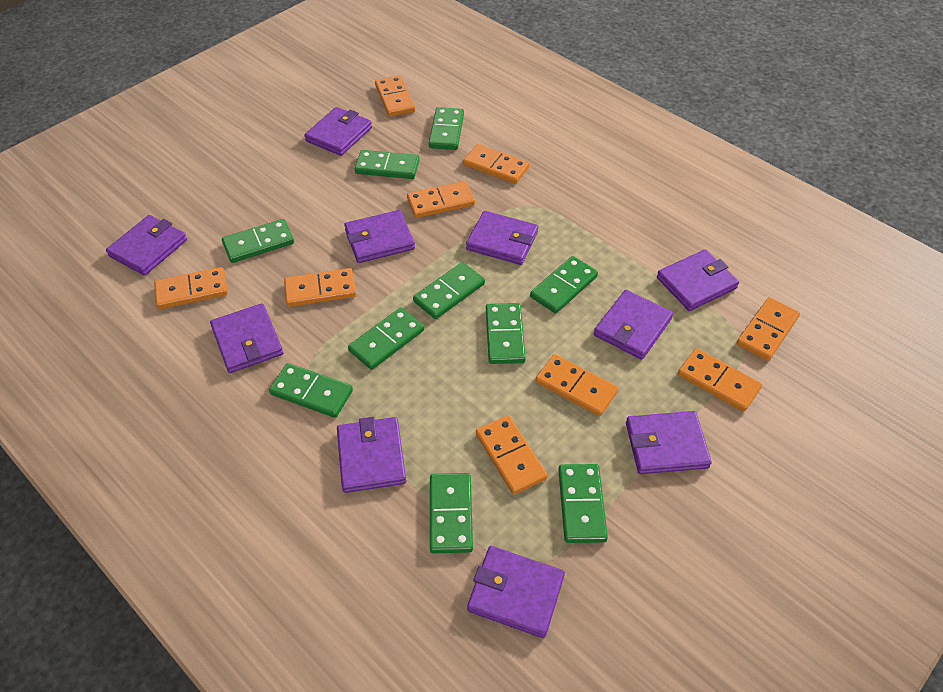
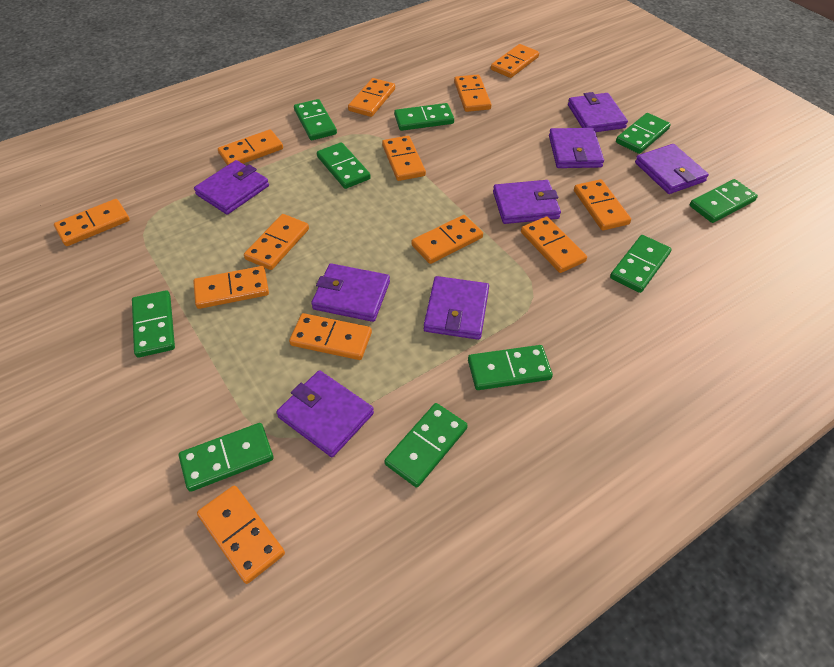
orange domino: 9 -> 13
purple wallet: 10 -> 8

